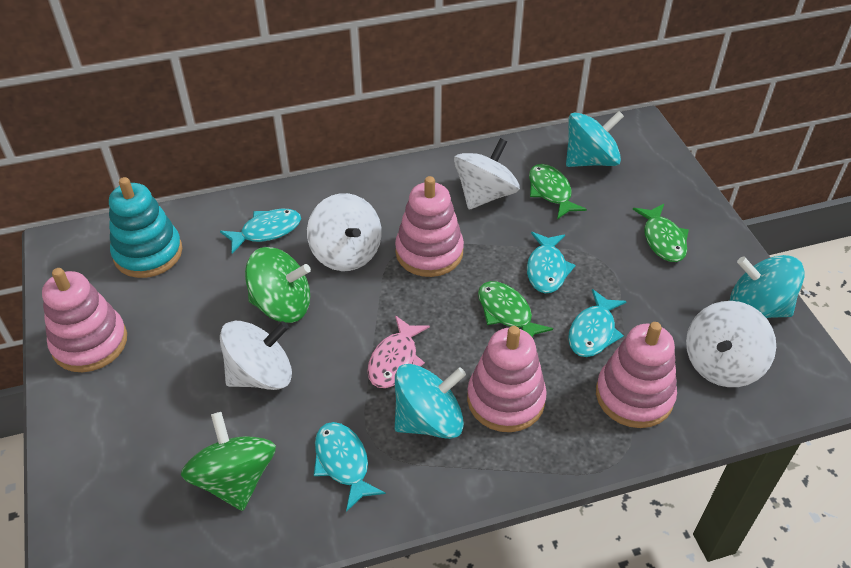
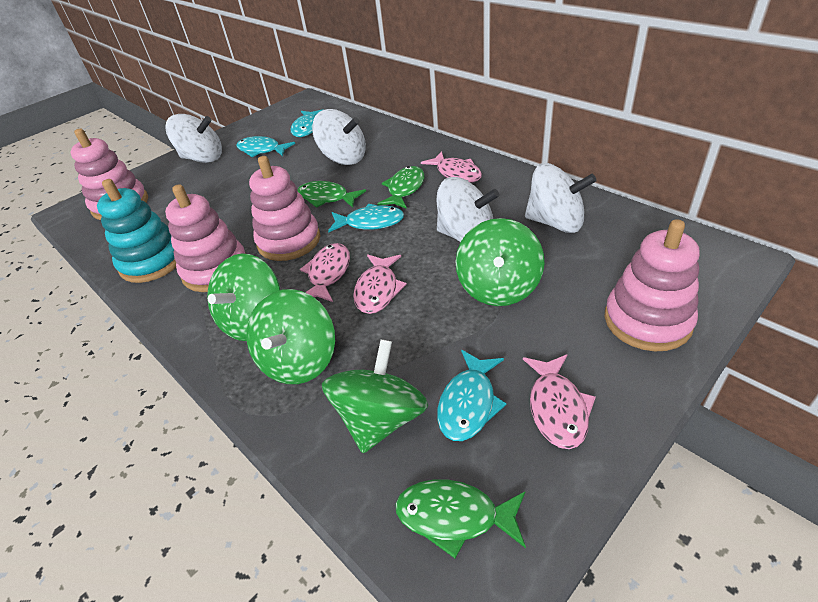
green spinning top: 2 -> 4
pink fish: 1 -> 4
turquoise spinning top: 3 -> 0

